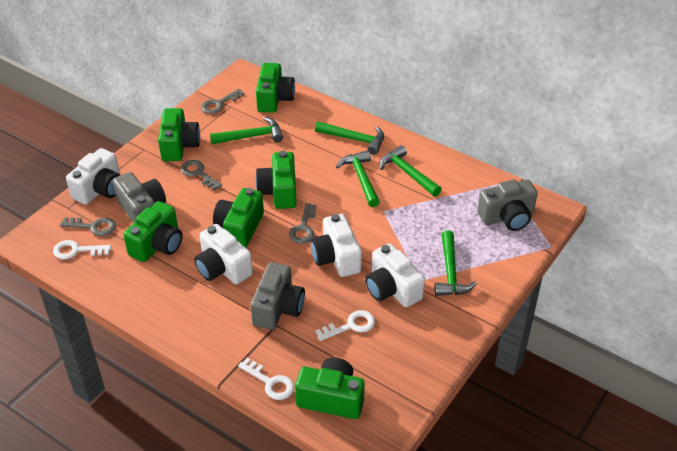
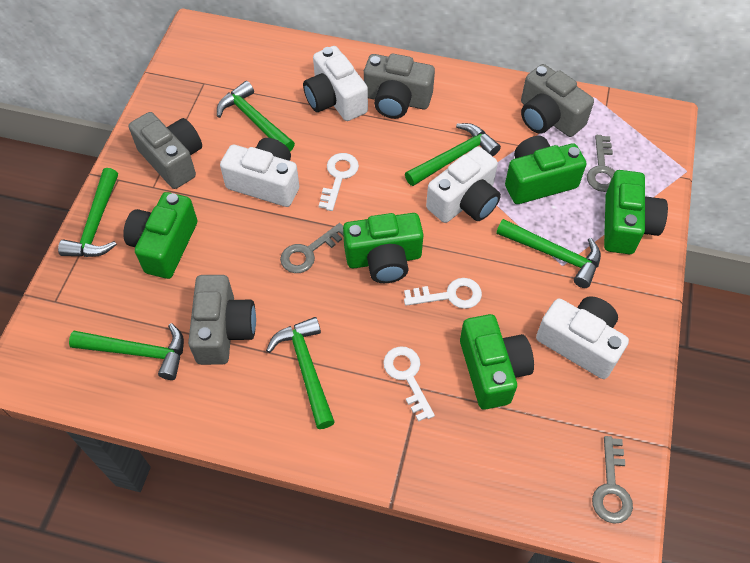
green camera: 6 -> 5
green hammer: 5 -> 6
grey camera: 3 -> 4
grey key: 4 -> 3

